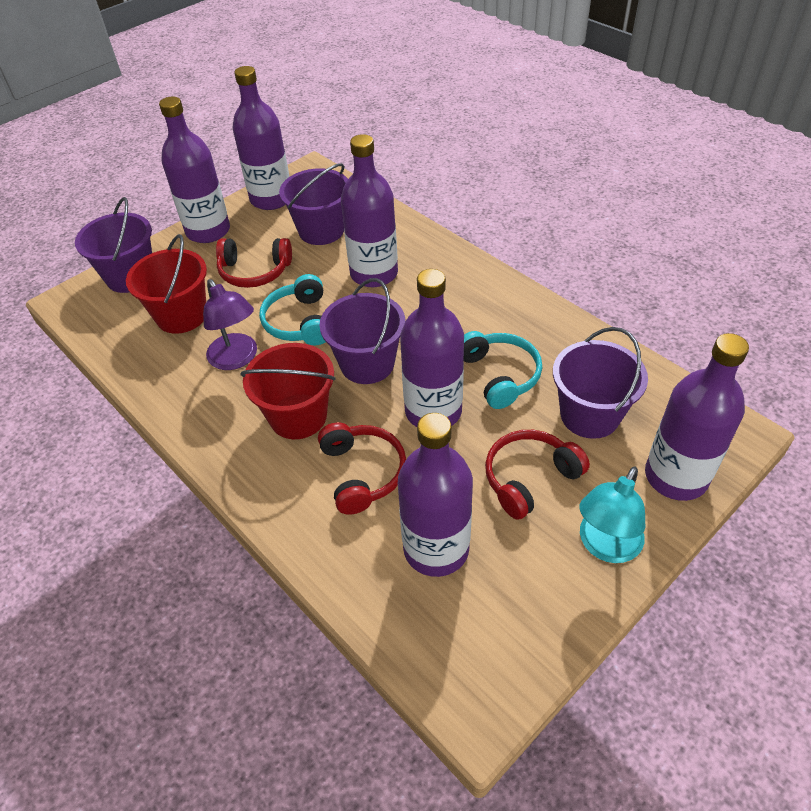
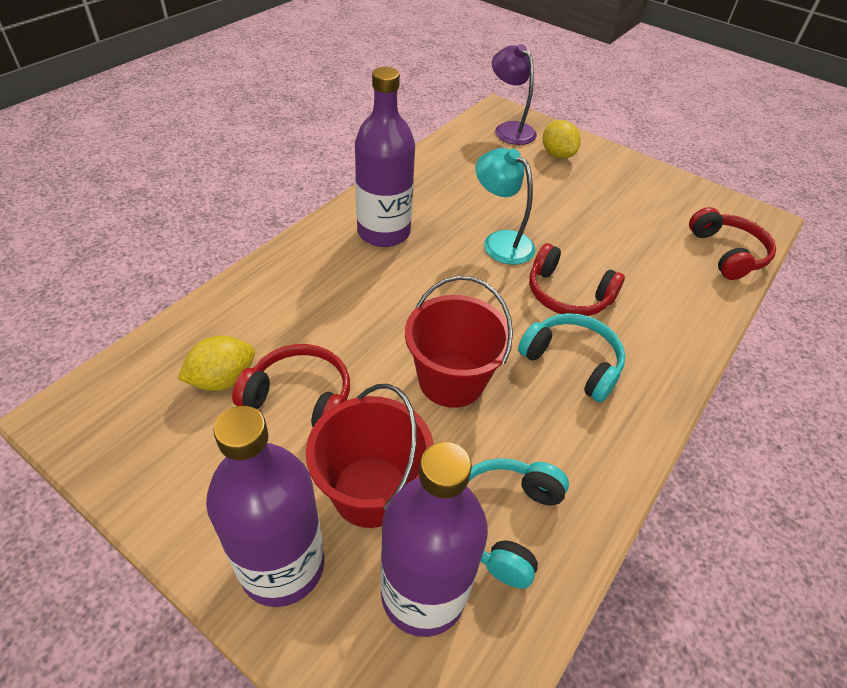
purple bottle: 6 -> 3
purple bucket: 4 -> 0
yellow lemon: 0 -> 2

